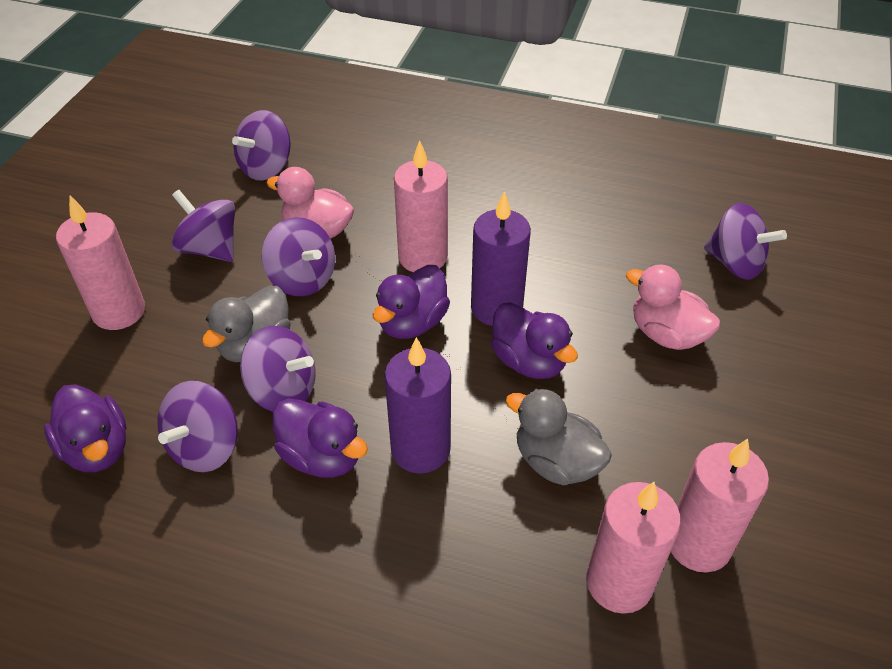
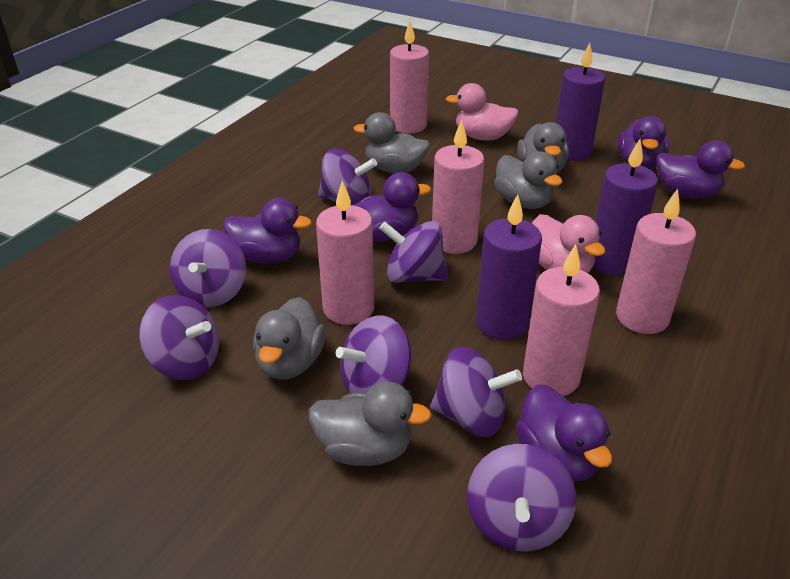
grey duck: 2 -> 5
pink candle: 4 -> 5
purple candle: 2 -> 3
purple duck: 4 -> 5
purple spinning top: 6 -> 7

